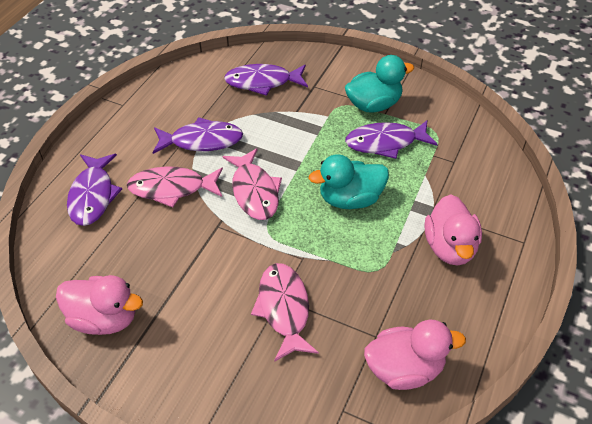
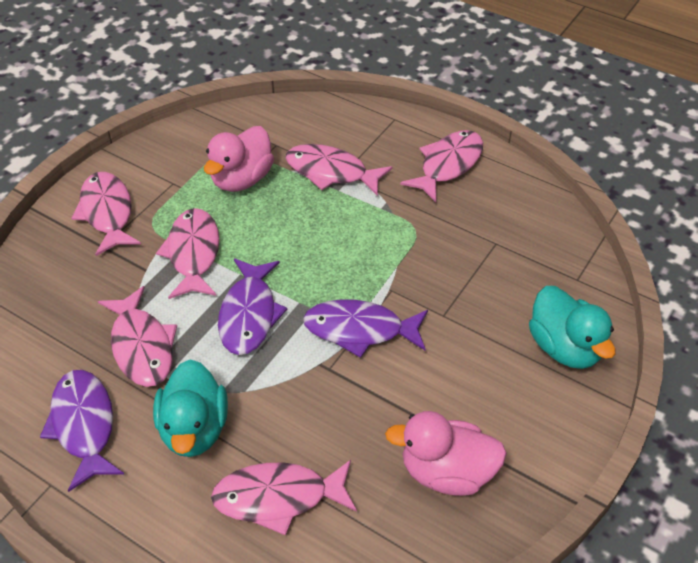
pink duck: 3 -> 2
pink fish: 3 -> 6
purple fish: 4 -> 3

